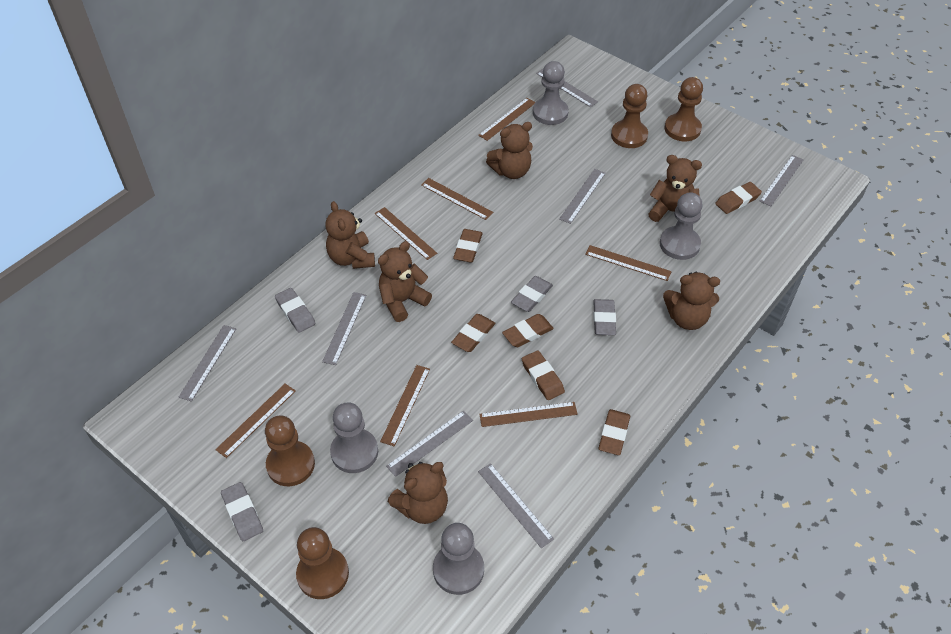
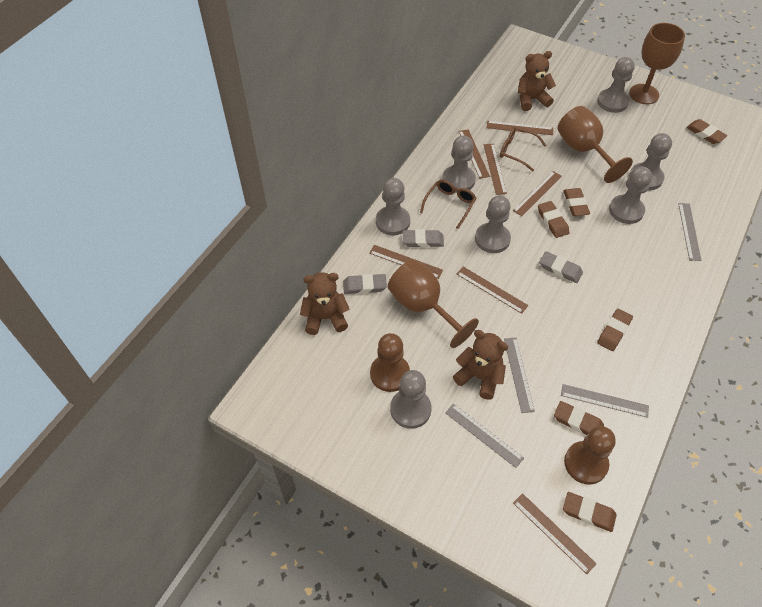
brown glasses: 0 -> 2
brown goblet: 0 -> 3
brown pawn: 4 -> 2
brown teddy bear: 6 -> 3
grey eraser: 4 -> 3
grey pawn: 4 -> 7
grey ruler: 7 -> 4

